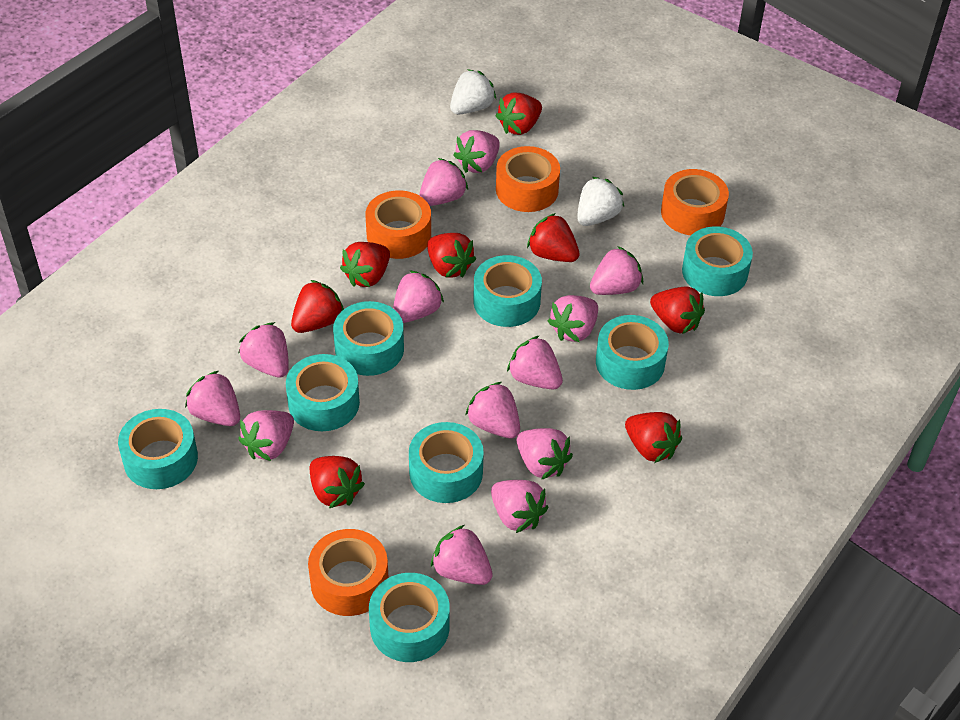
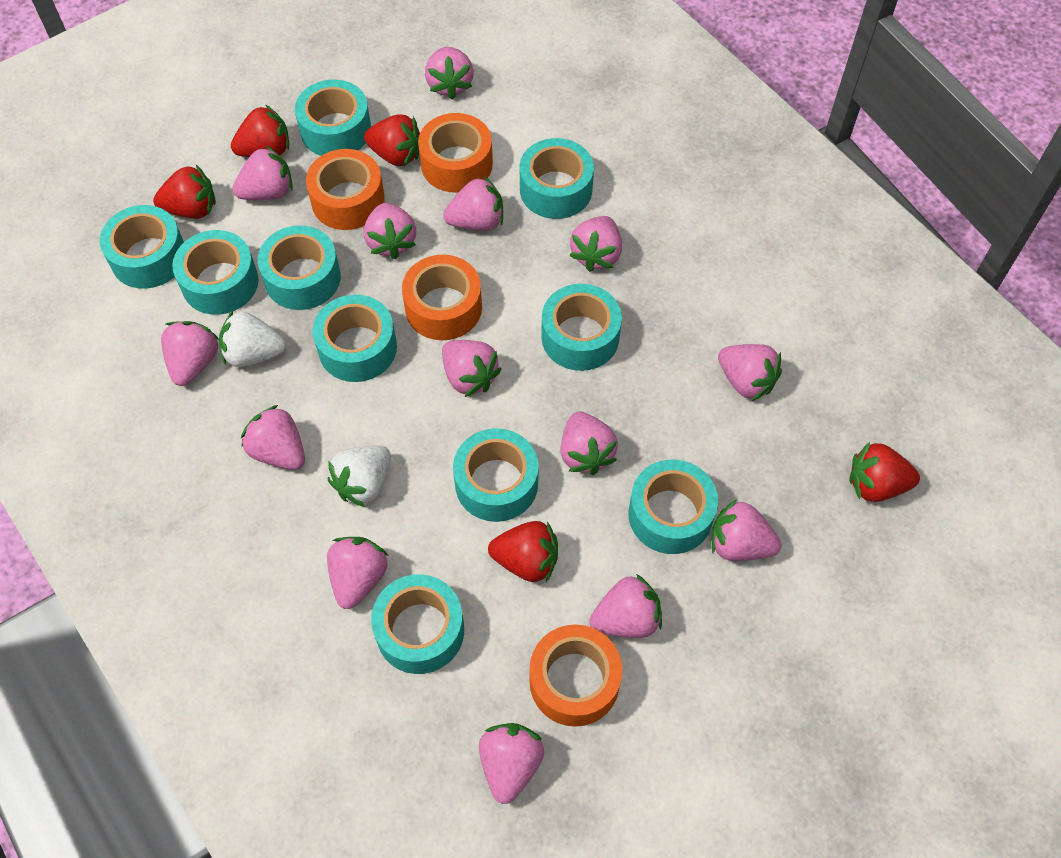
pink strawberry: 13 -> 14
red strawberry: 8 -> 5
turquoise tape: 8 -> 10

